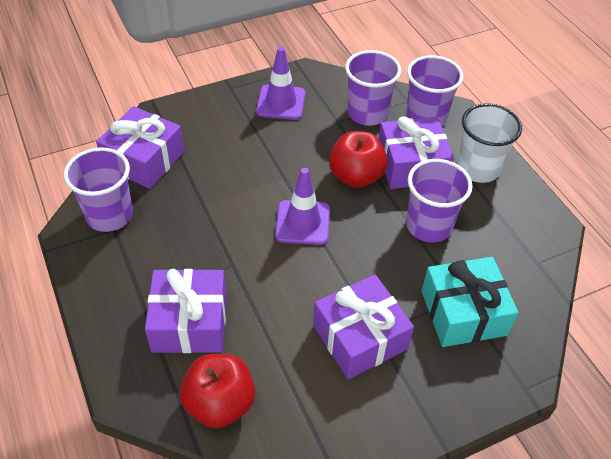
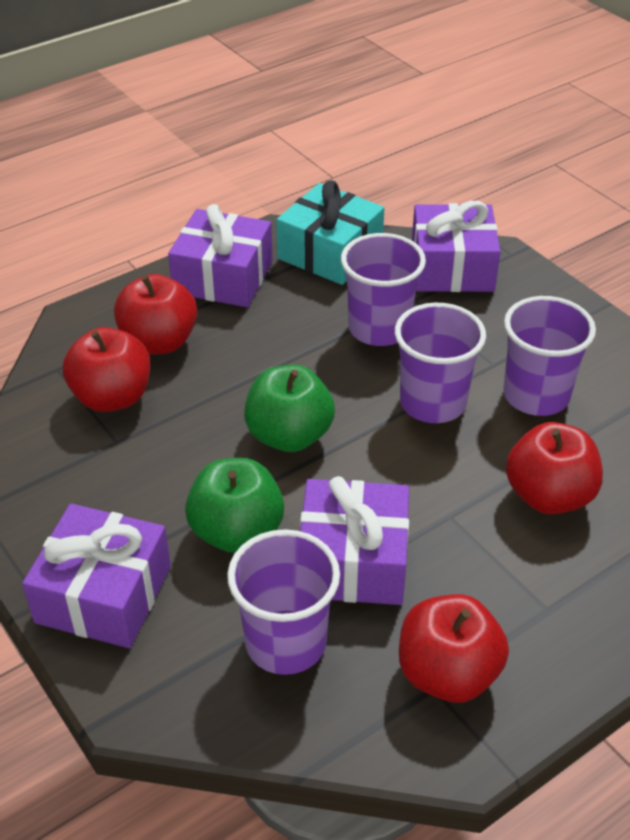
green apple: 0 -> 2
purple traffic cone: 2 -> 0
red apple: 2 -> 4
white cup: 1 -> 0

